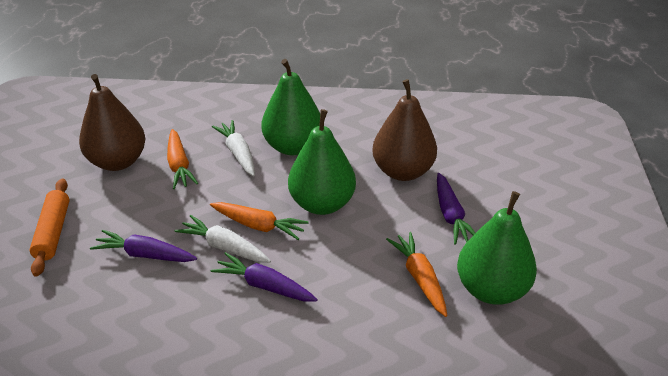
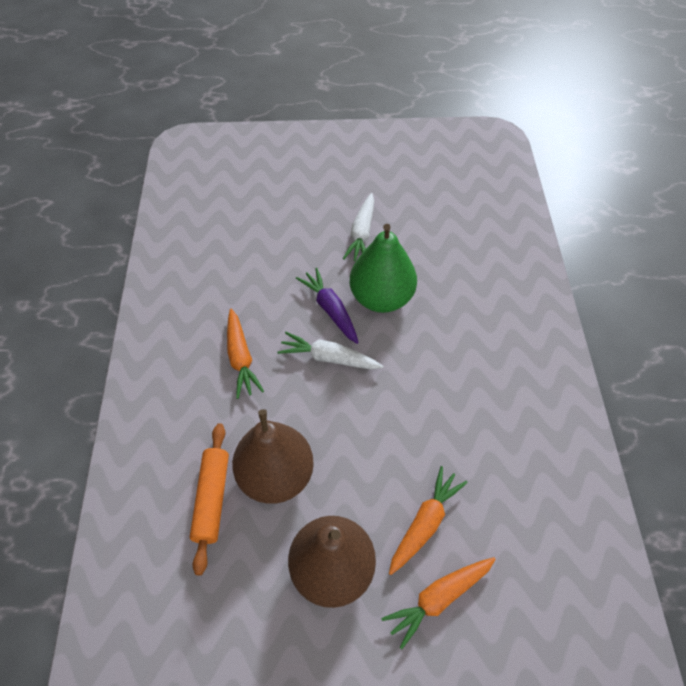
green pear: 3 -> 1
purple carrot: 3 -> 1

